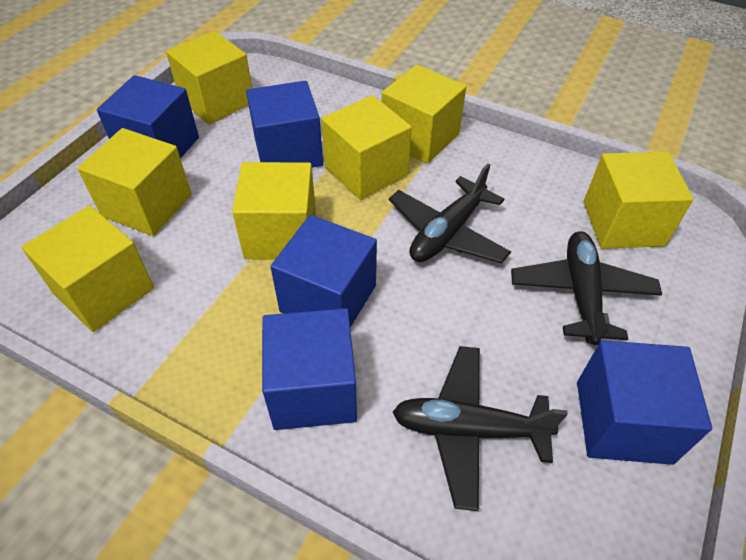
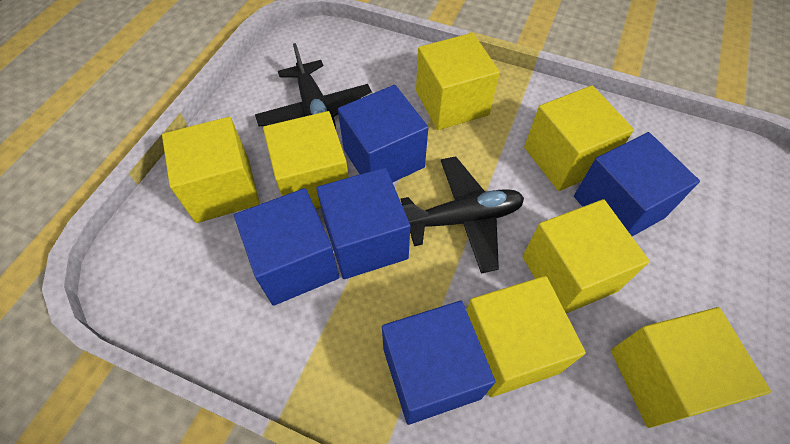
black plane: 3 -> 2

